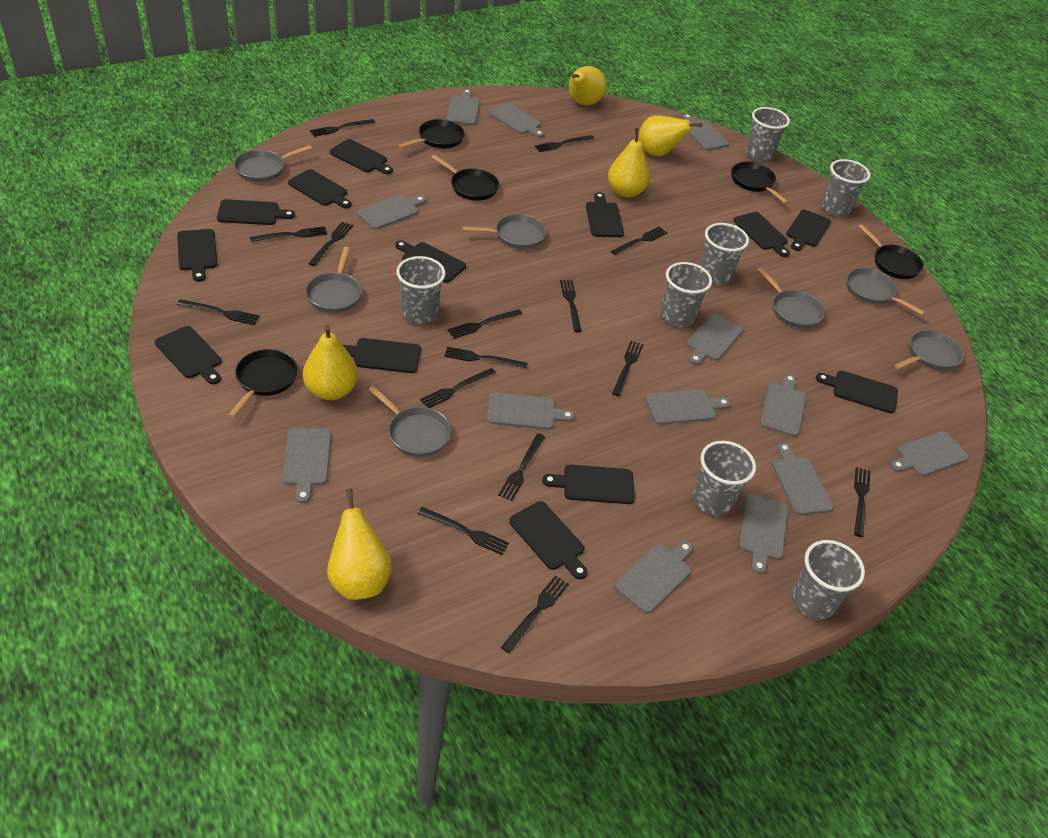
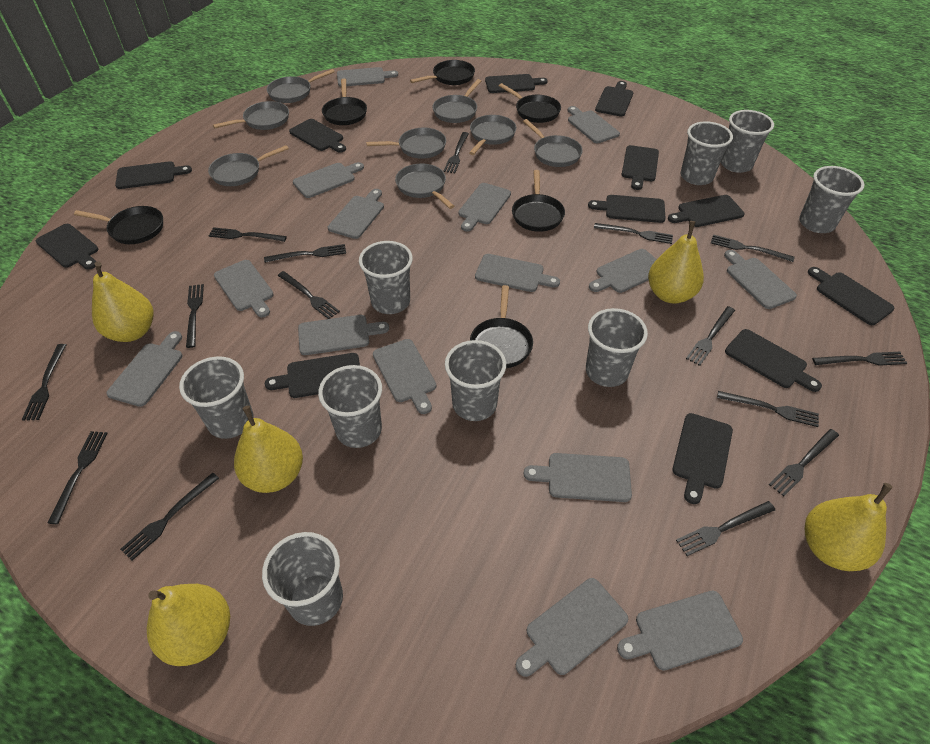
black cutting board: 13 -> 12
black pan: 5 -> 6
grey cup: 7 -> 9
grey cutting board: 13 -> 15
grey pan: 7 -> 8

